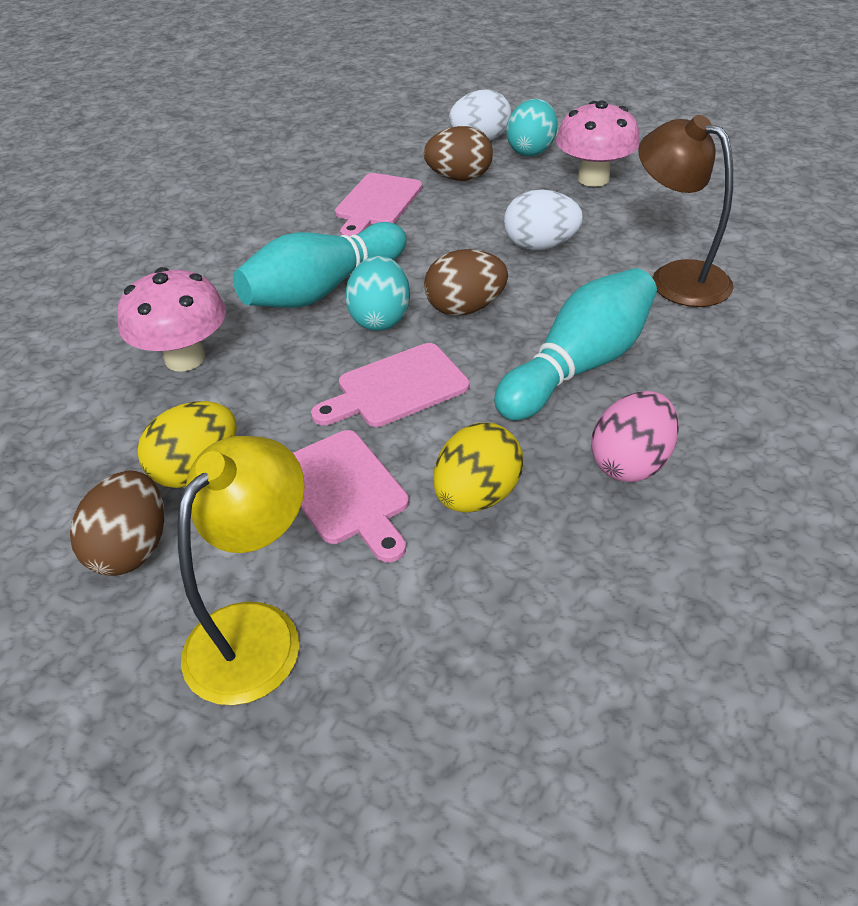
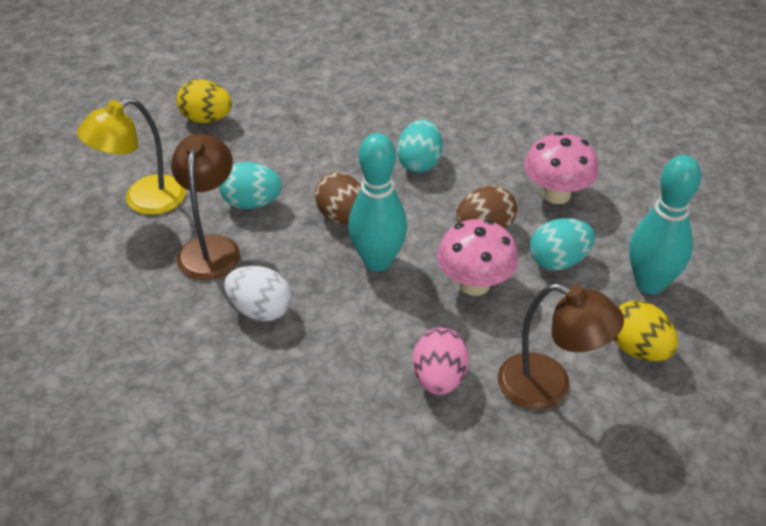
brown egg: 3 -> 2
brown lamp: 1 -> 2
pink cutting board: 3 -> 0
turquoise egg: 2 -> 3
white egg: 2 -> 1

